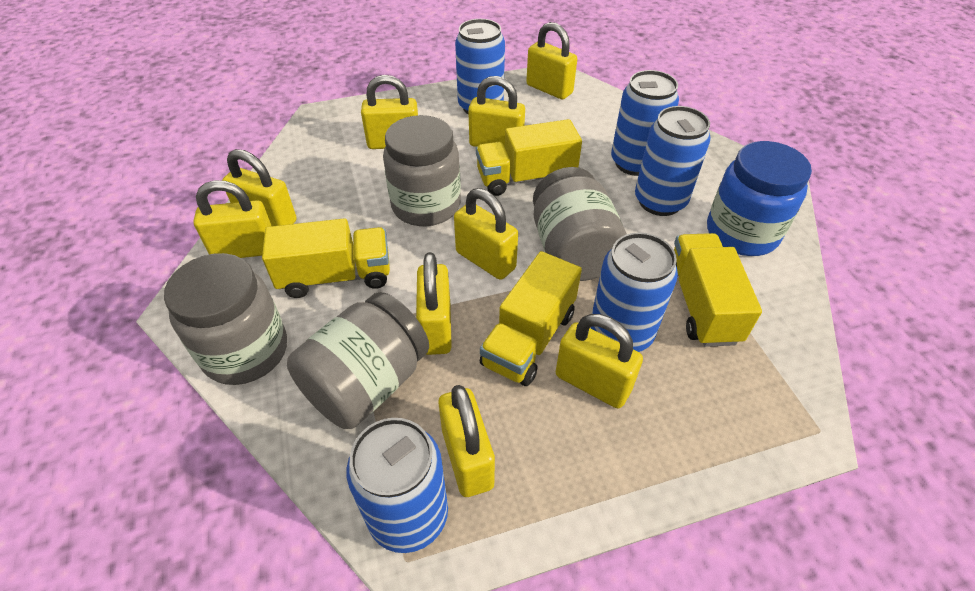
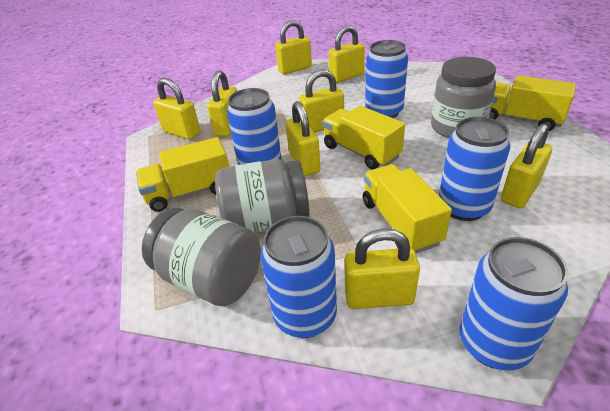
blue jar: 1 -> 0
grey jar: 4 -> 3
yellow padlock: 9 -> 8

